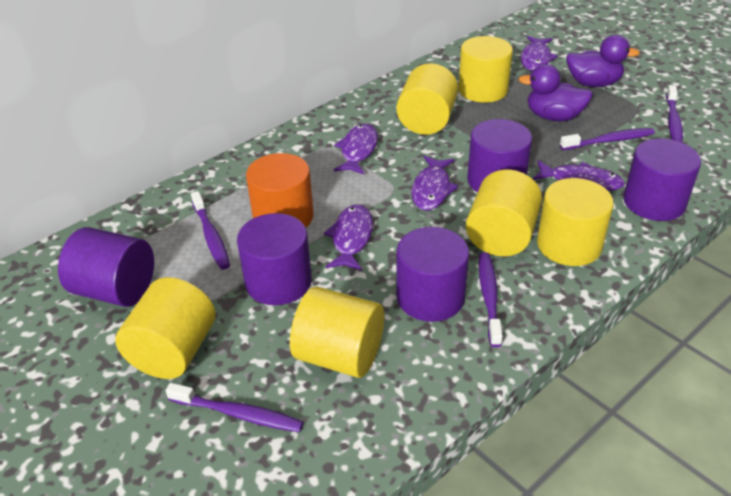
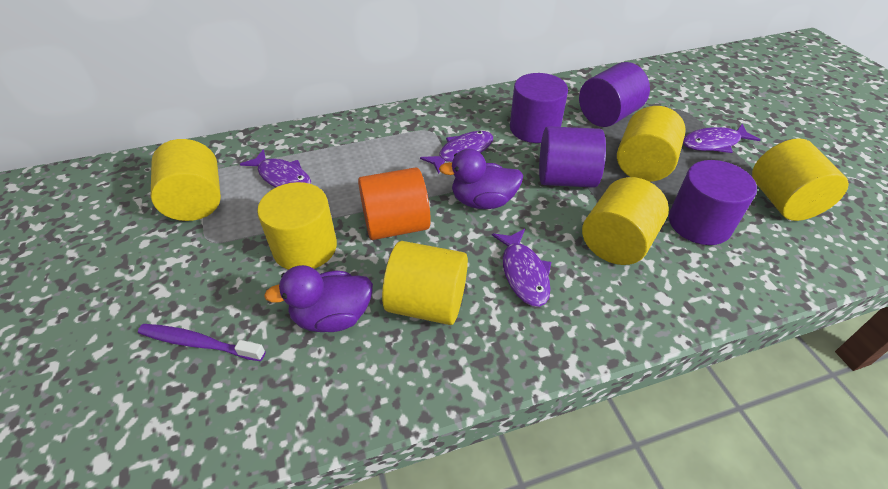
purple cylinder: 5 -> 4
purple fish: 5 -> 4
purple toothbrush: 5 -> 1

